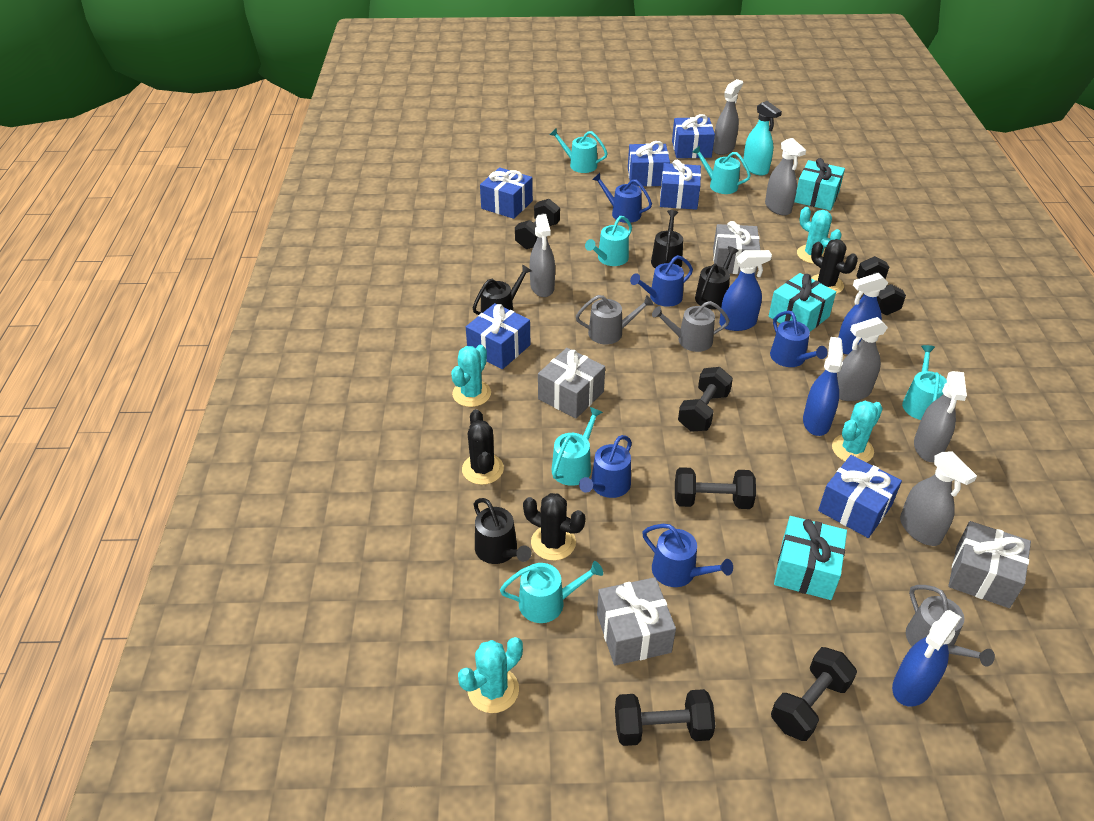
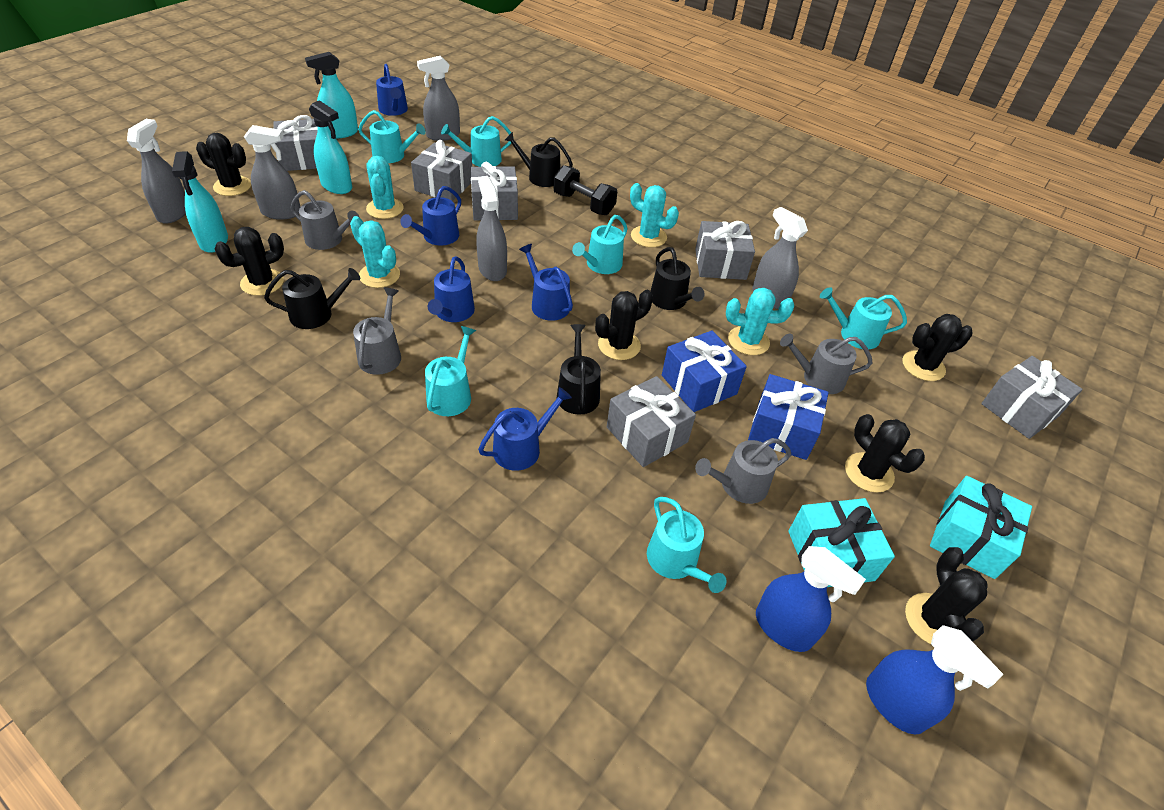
black cactus: 3 -> 6
black dumbbell: 6 -> 1
blue gift: 6 -> 2
blue spray bottle: 4 -> 2
grey gift: 4 -> 6
grey spray bottle: 6 -> 5
grey watering can: 3 -> 4
turquoise gift: 3 -> 2
turquoise spray bottle: 1 -> 3

